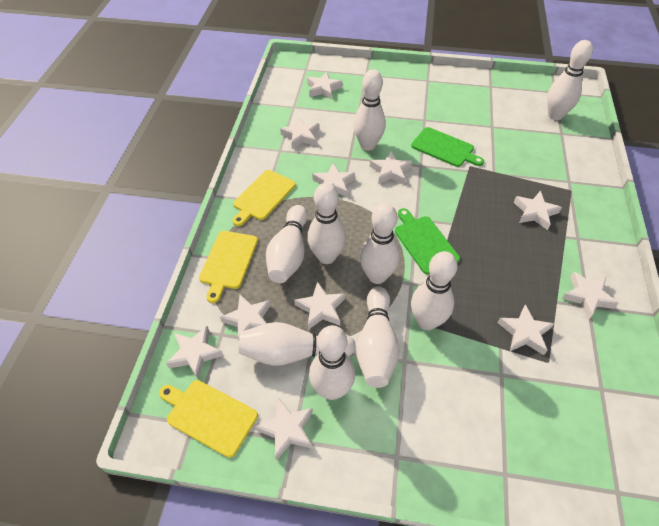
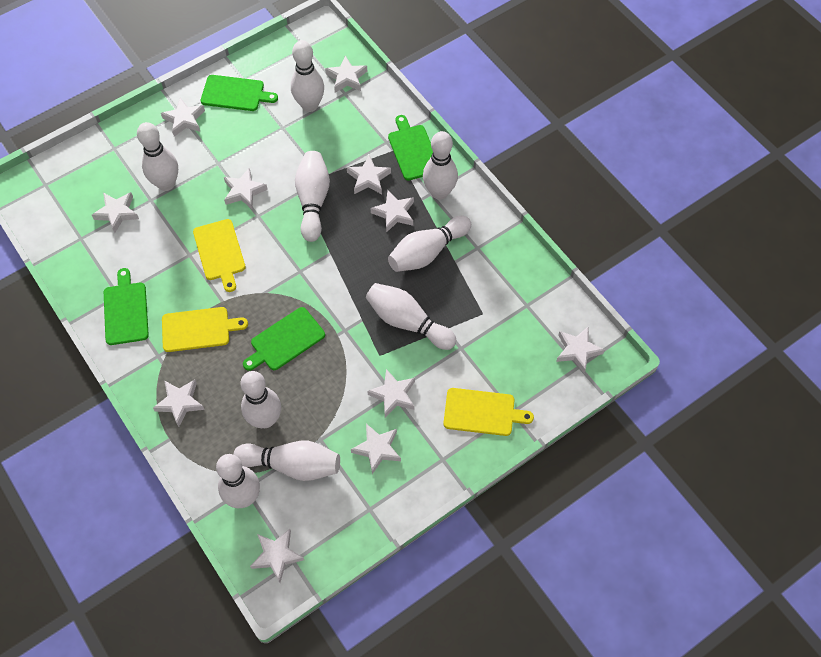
green cutting board: 2 -> 4

